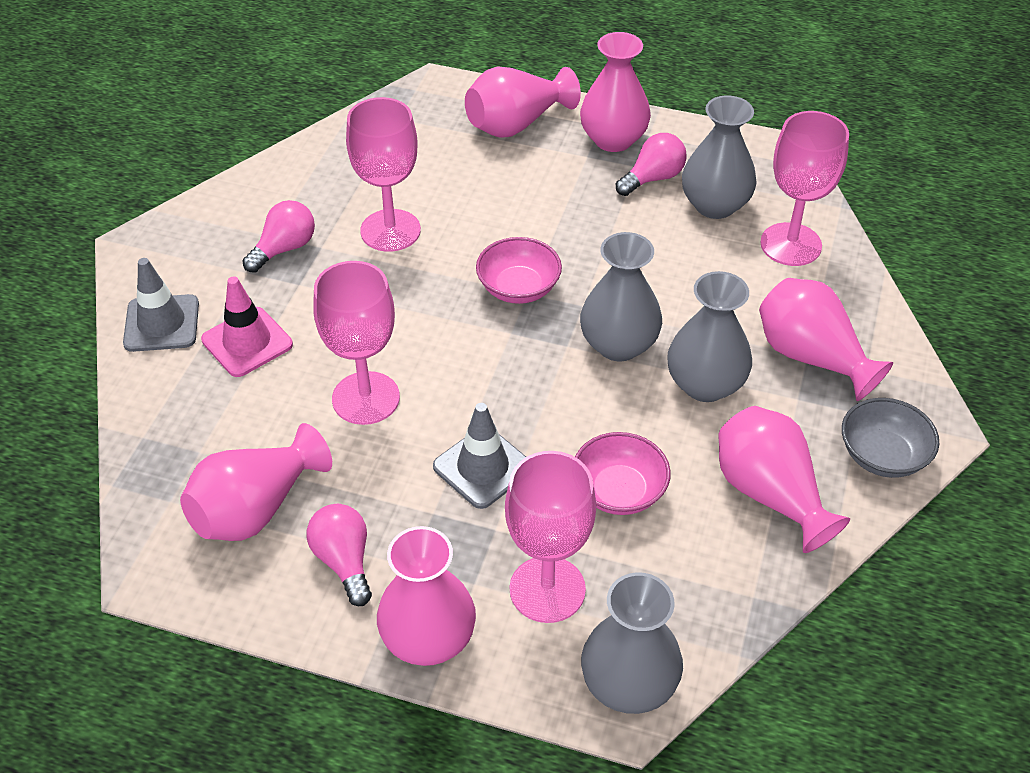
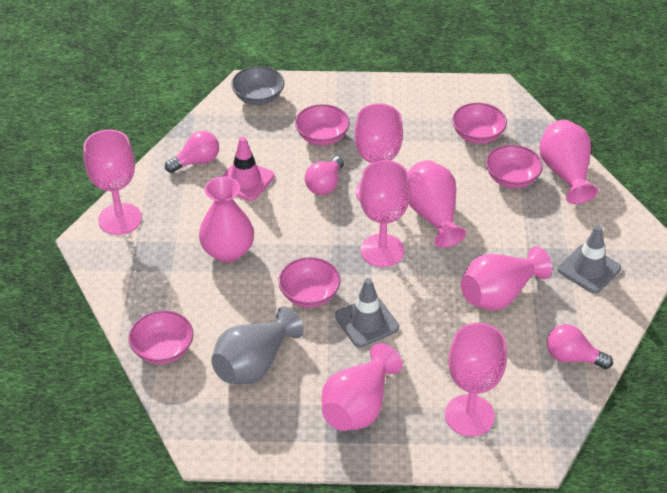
grey vase: 4 -> 1
pink bowl: 2 -> 5
pink vase: 6 -> 5

